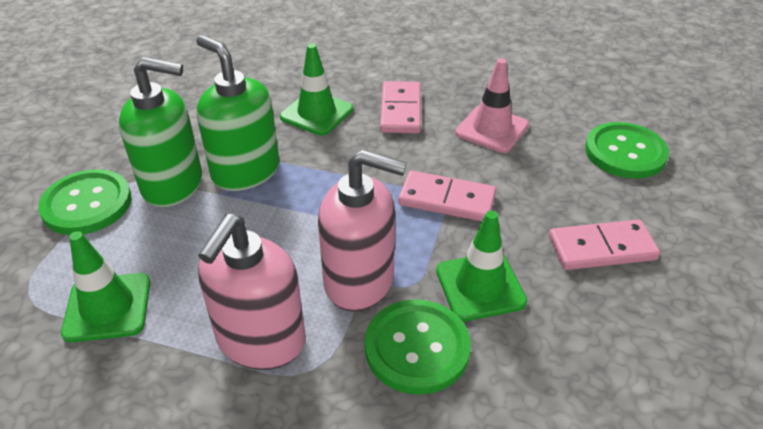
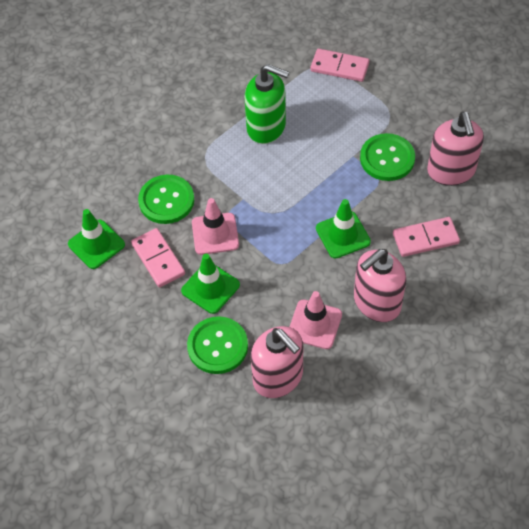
green soap dispenser: 2 -> 1
pink soap dispenser: 2 -> 3
pink traffic cone: 1 -> 2

